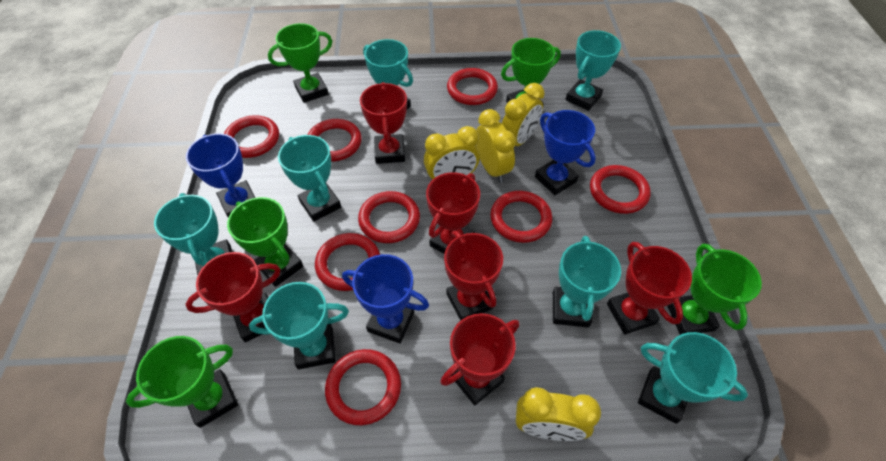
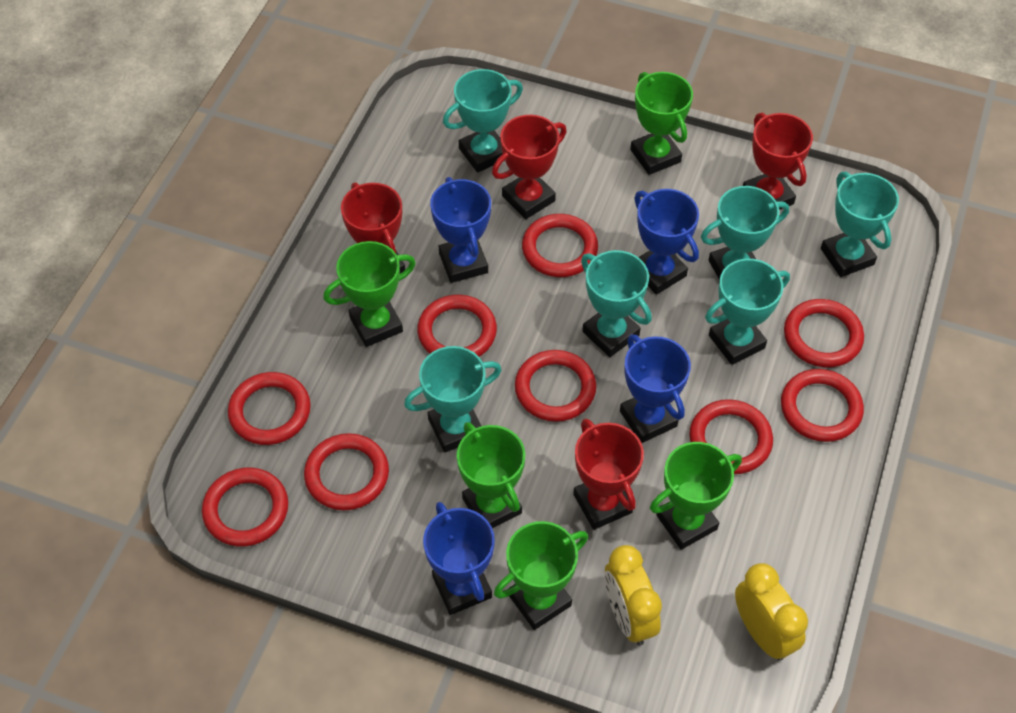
blue trophy: 3 -> 4
red ring: 8 -> 9
red trophy: 6 -> 4
turquoise trophy: 7 -> 6
yellow clock: 4 -> 2

